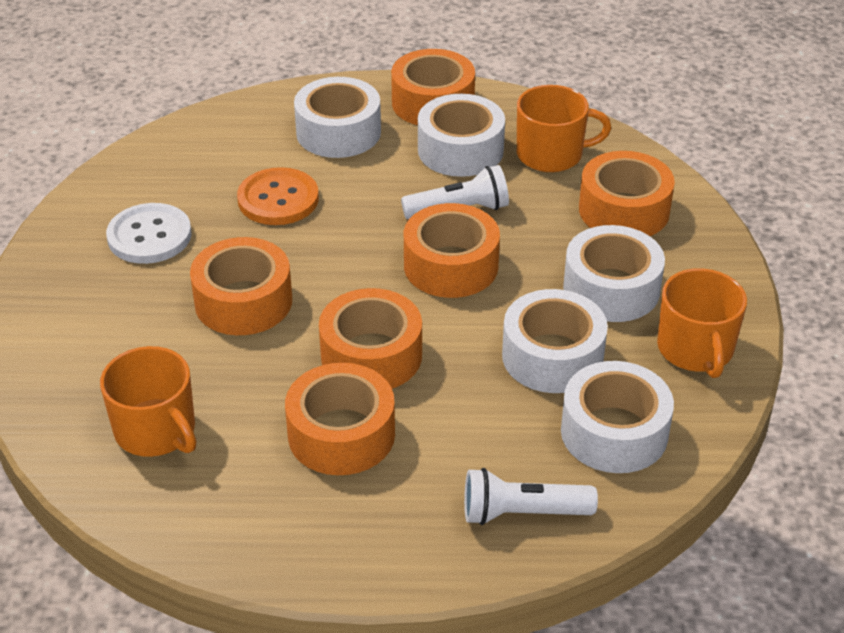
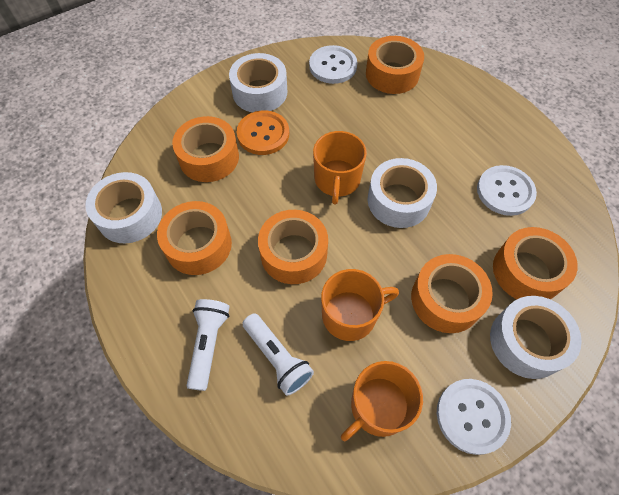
white button: 1 -> 3
white tape: 5 -> 4

